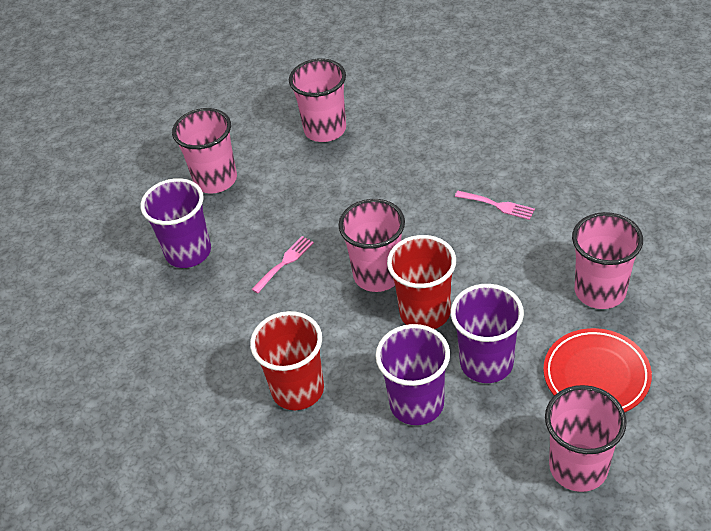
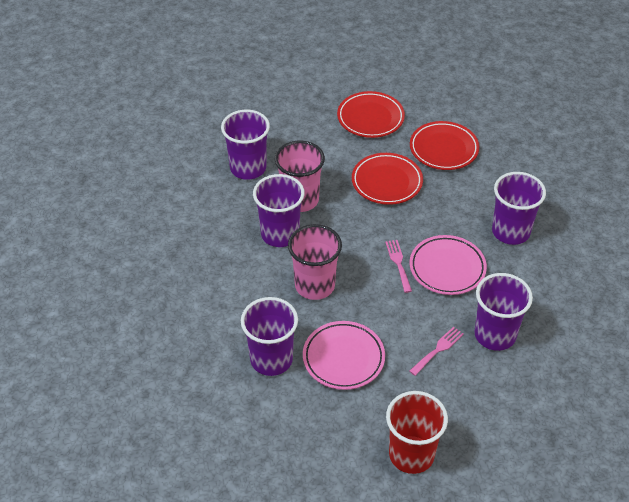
pink cup: 5 -> 2
pink plate: 0 -> 2
purple cup: 3 -> 5
red cup: 2 -> 1
red plate: 1 -> 3

